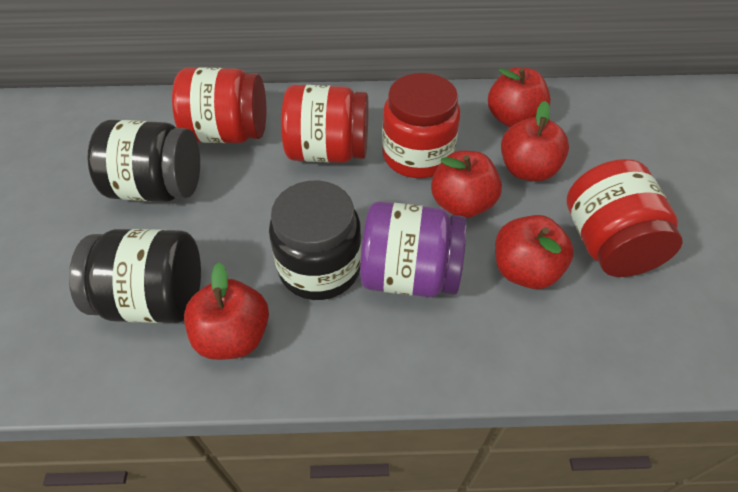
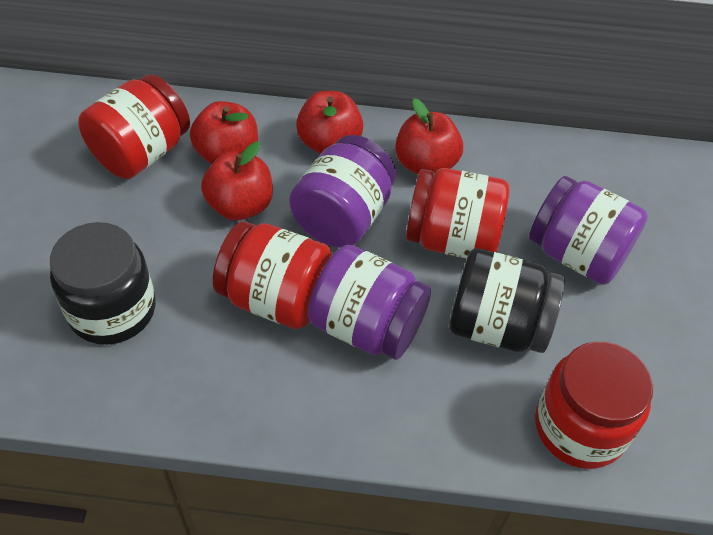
black jar: 3 -> 2
purple jar: 1 -> 3
red apple: 5 -> 4

